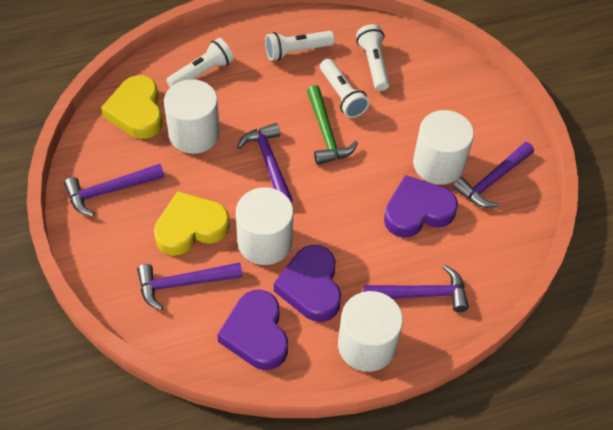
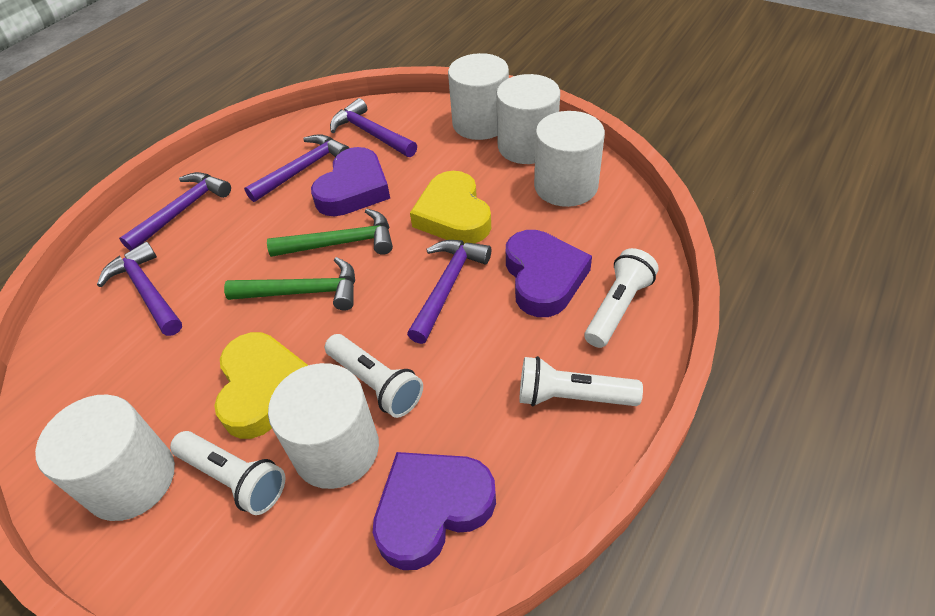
green hammer: 1 -> 2
white cylinder: 4 -> 5

